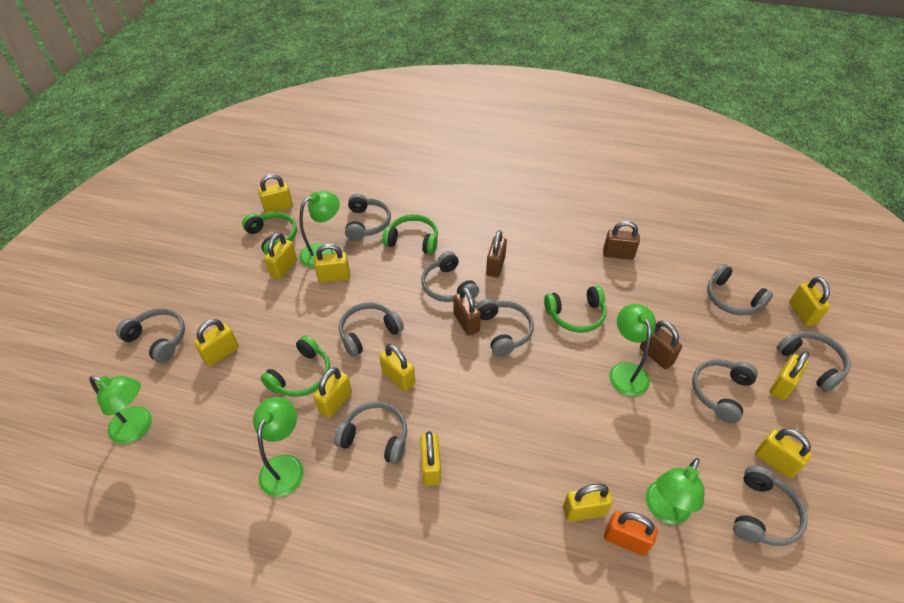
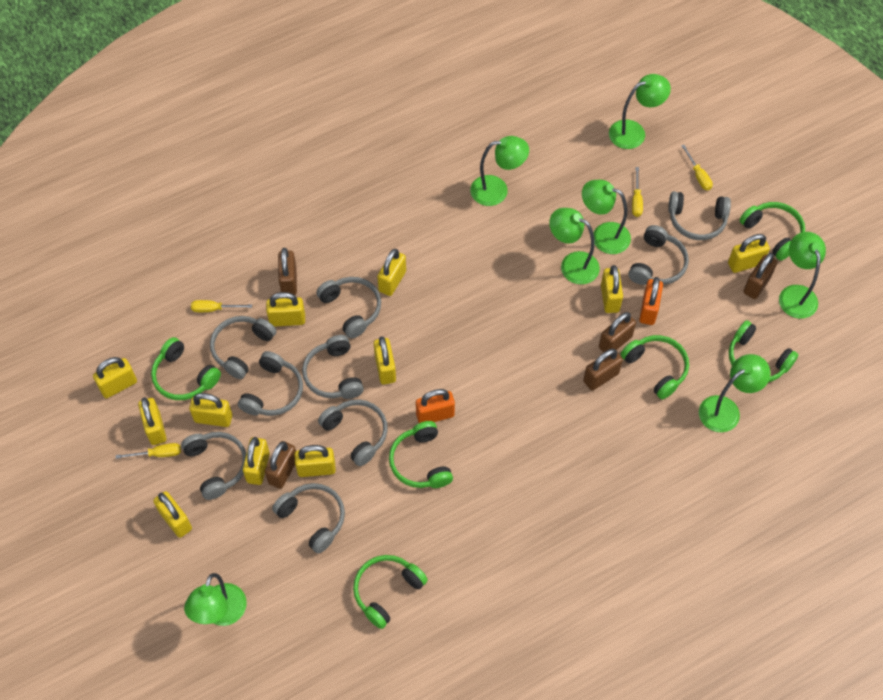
brown padlock: 4 -> 5
green headphones: 4 -> 6
green lamp: 5 -> 7
grey headphones: 10 -> 9
orange padlock: 1 -> 2
yellow screwdriver: 0 -> 4

